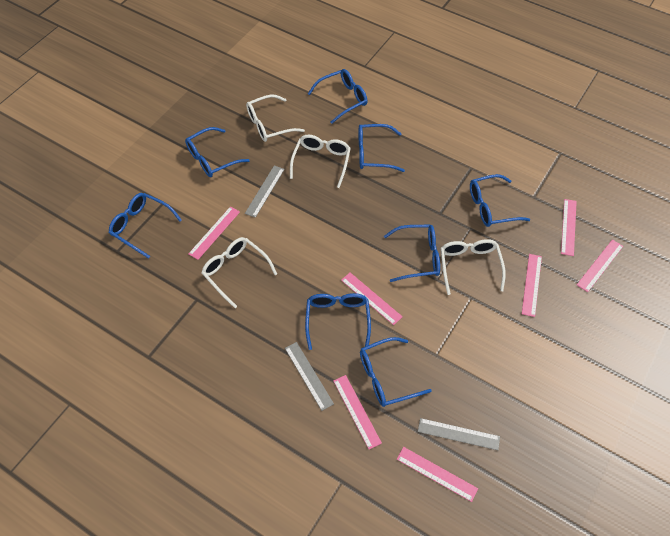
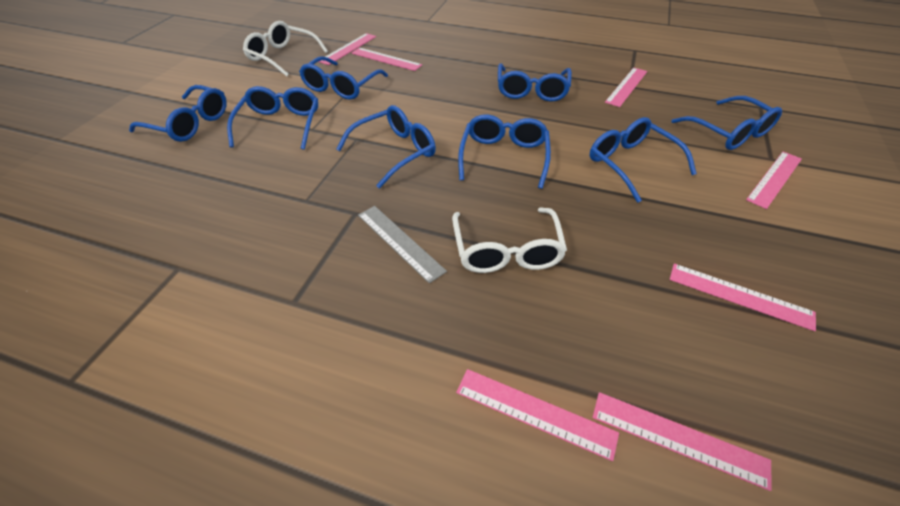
grey ruler: 3 -> 1
white glasses: 4 -> 2

